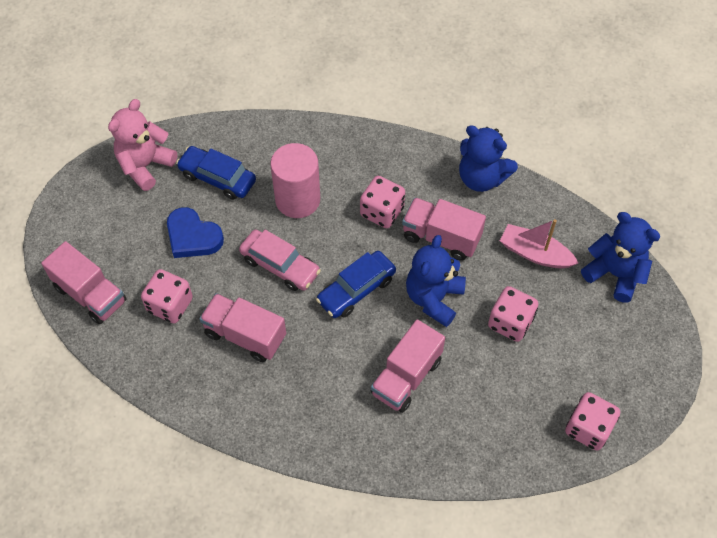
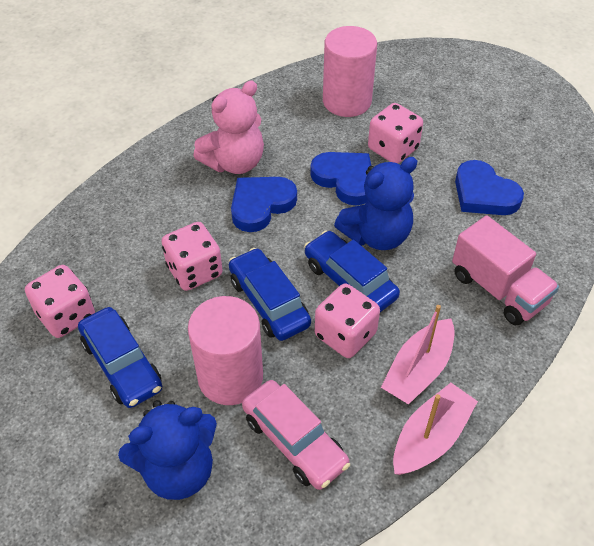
blue car: 2 -> 3
blue heart: 1 -> 3
blue teddy bear: 3 -> 2
pink boat: 1 -> 2
pink cylinder: 1 -> 2
pink truck: 4 -> 1

